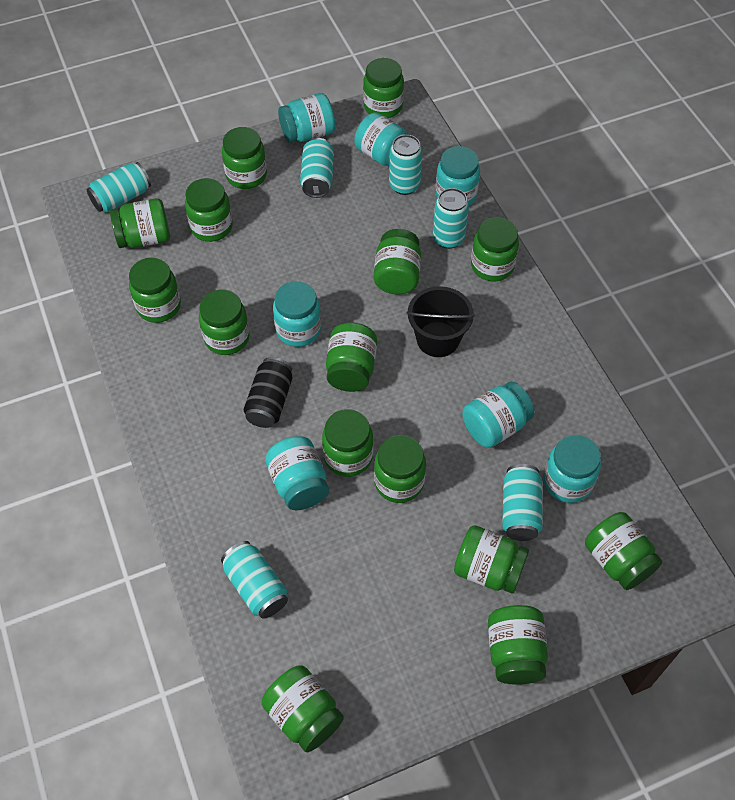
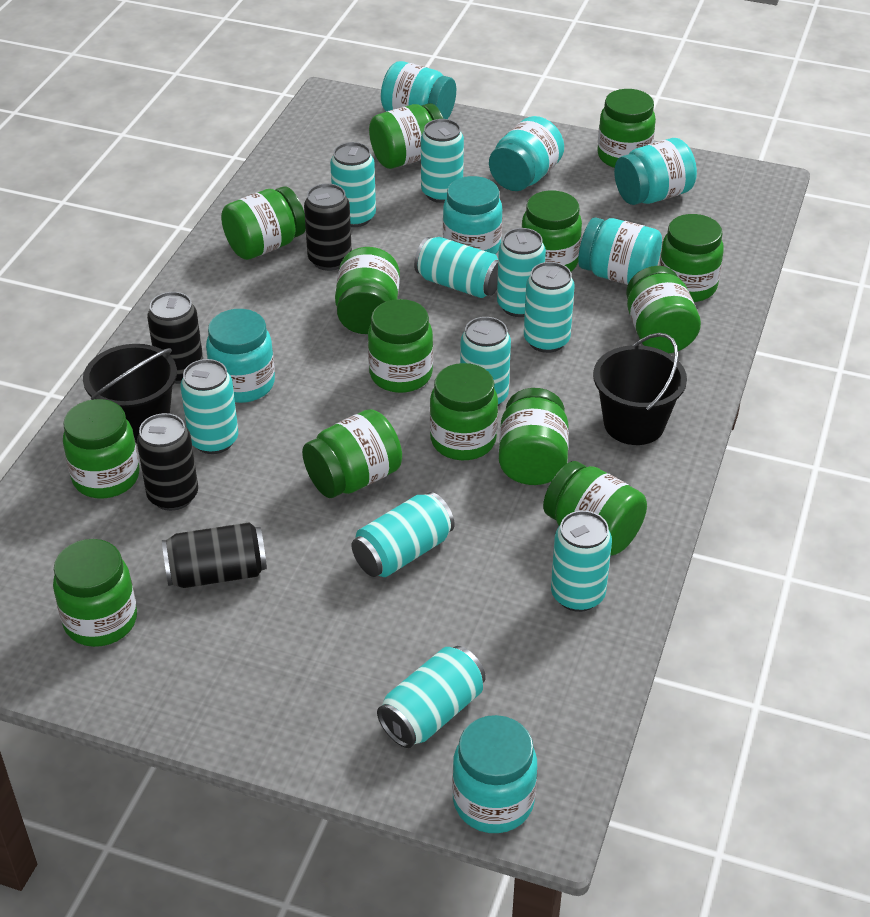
black bucket: 1 -> 2
black can: 1 -> 4
green jar: 15 -> 14
turquoise can: 6 -> 10

